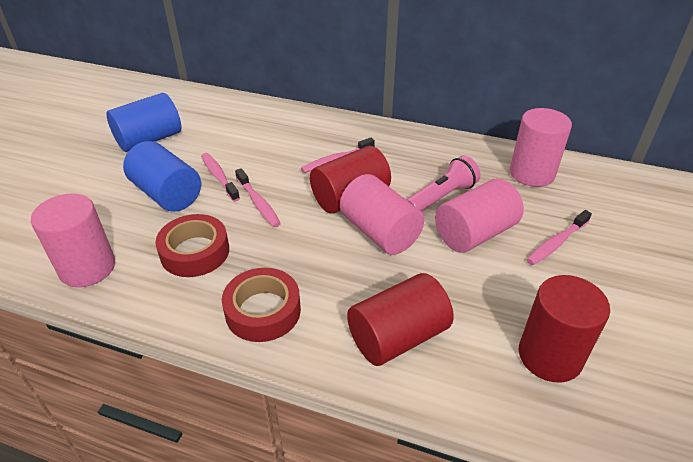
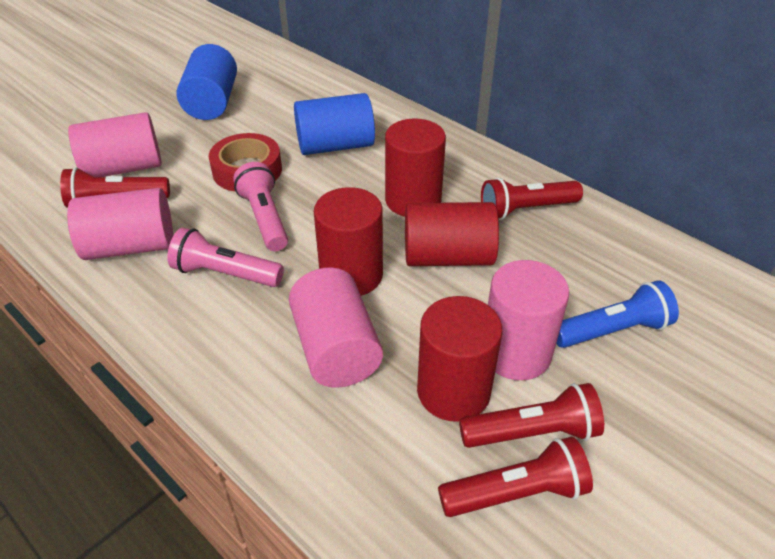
blue flashlight: 0 -> 1
pink flashlight: 1 -> 2
pink toothbrush: 4 -> 0
red cylinder: 3 -> 4
red flashlight: 0 -> 4
red tape: 2 -> 1

